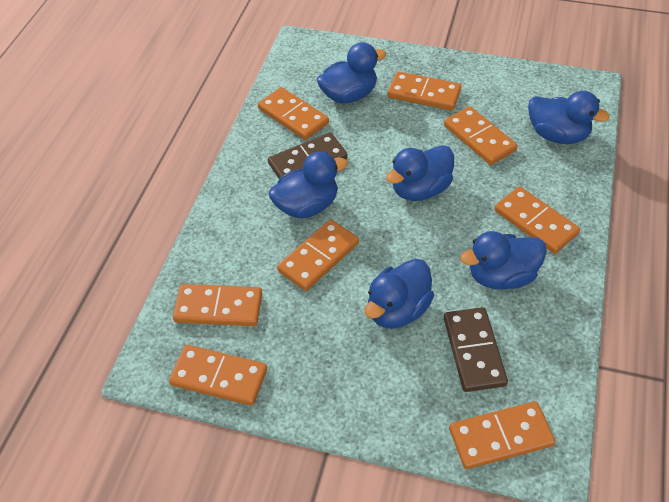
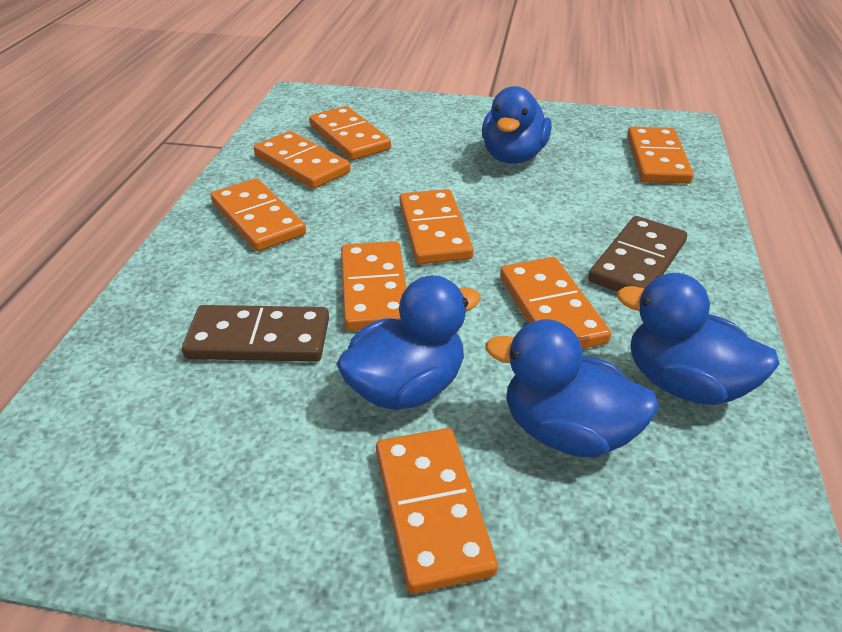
blue duck: 6 -> 4

